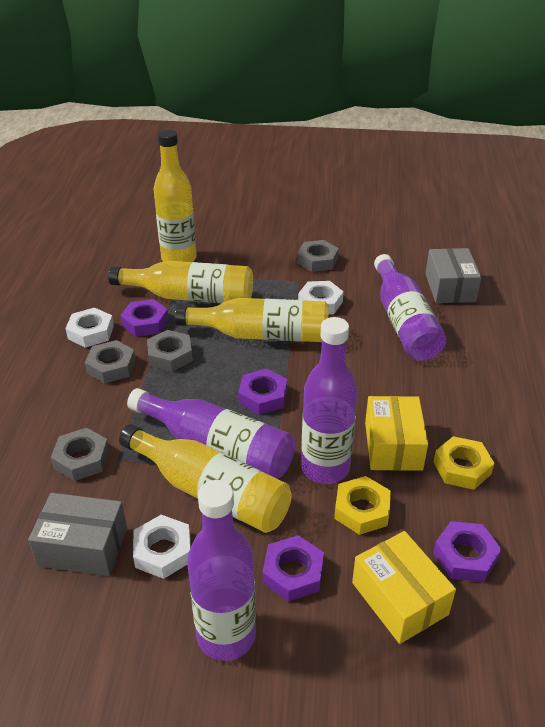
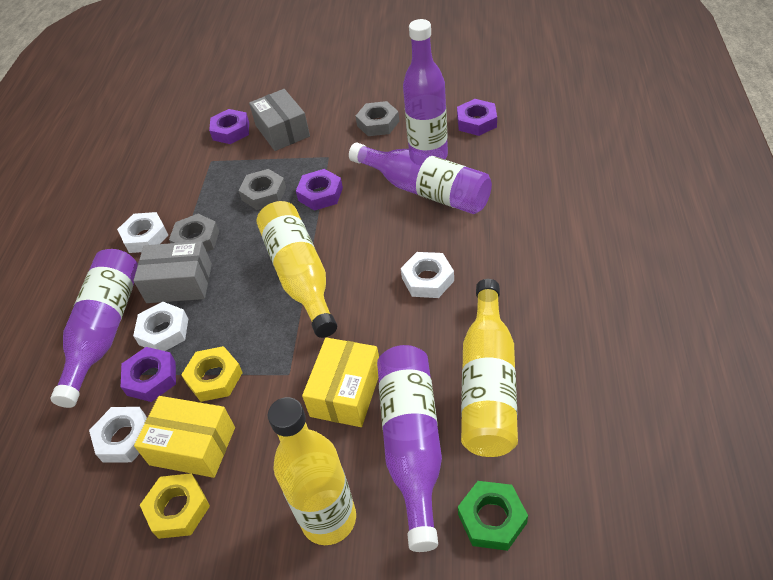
green nut: 0 -> 1
grey nut: 4 -> 3
white nut: 3 -> 4
yellow bottle: 4 -> 3

